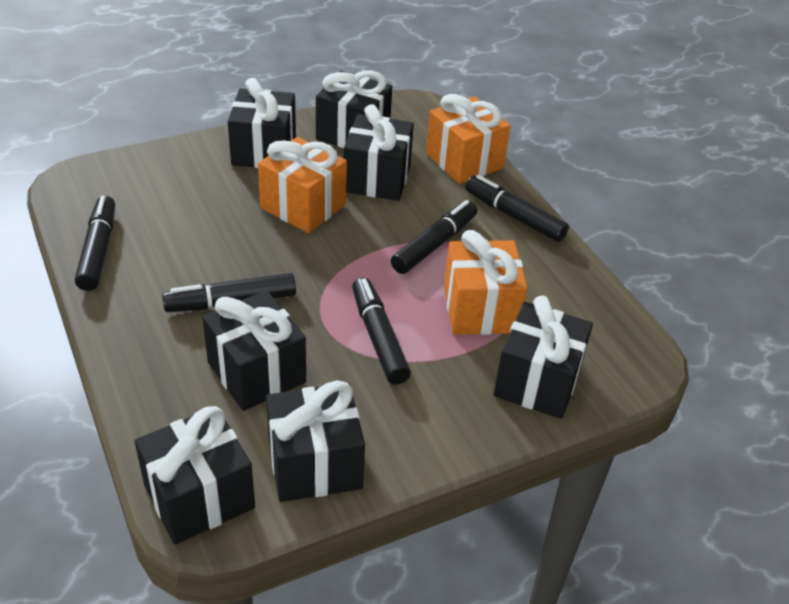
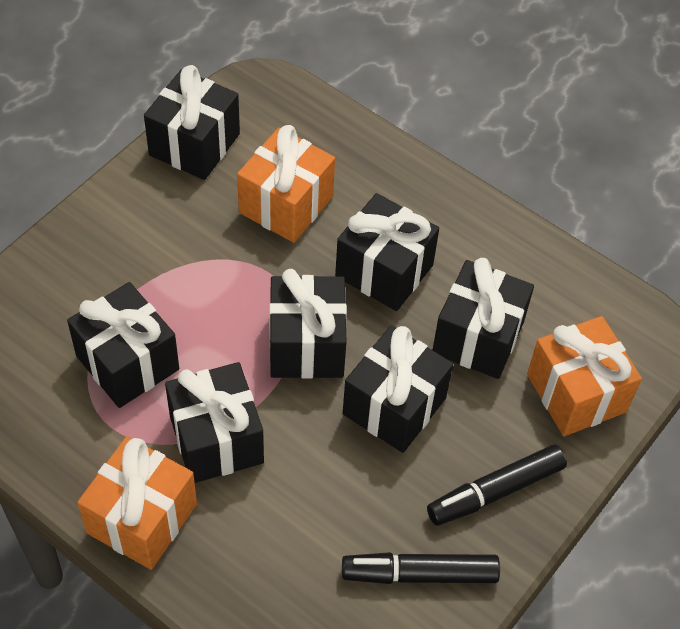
black marker: 5 -> 2

